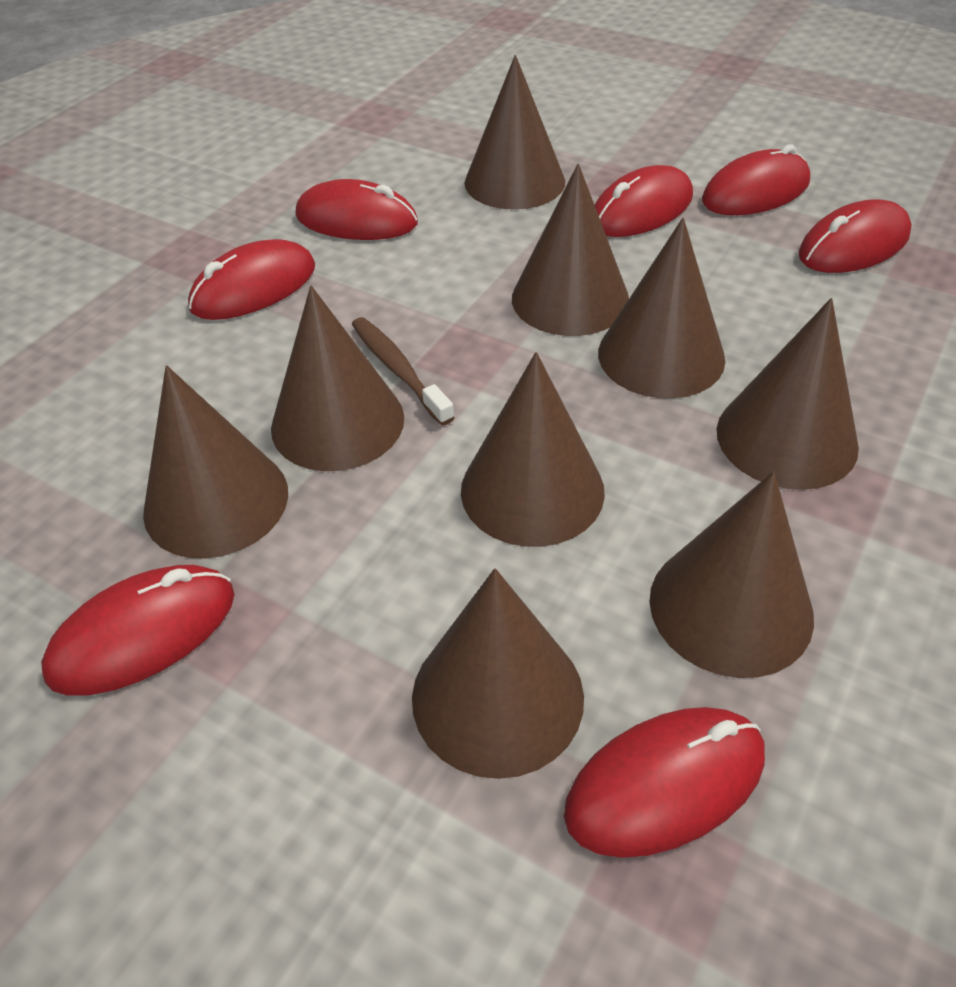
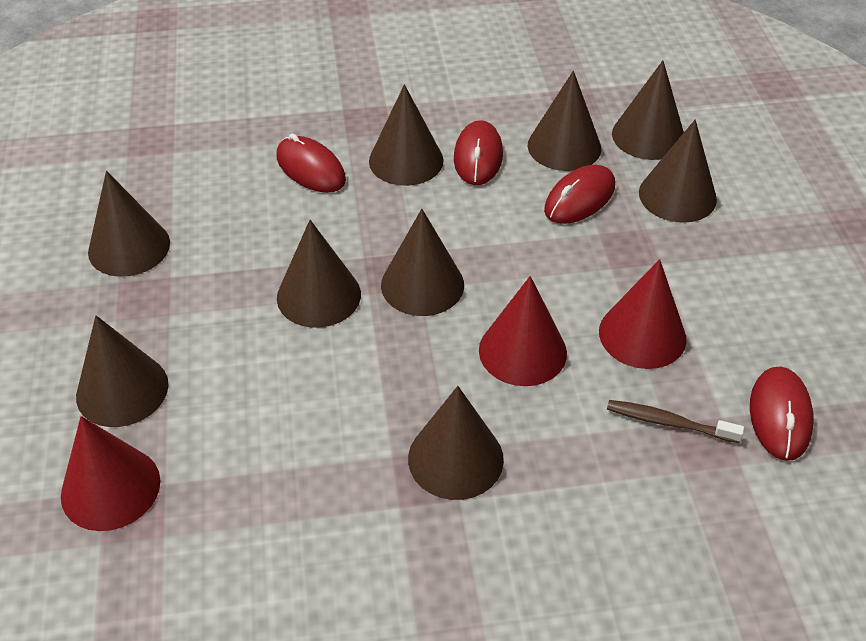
red cone: 0 -> 3
red mouse: 7 -> 4

